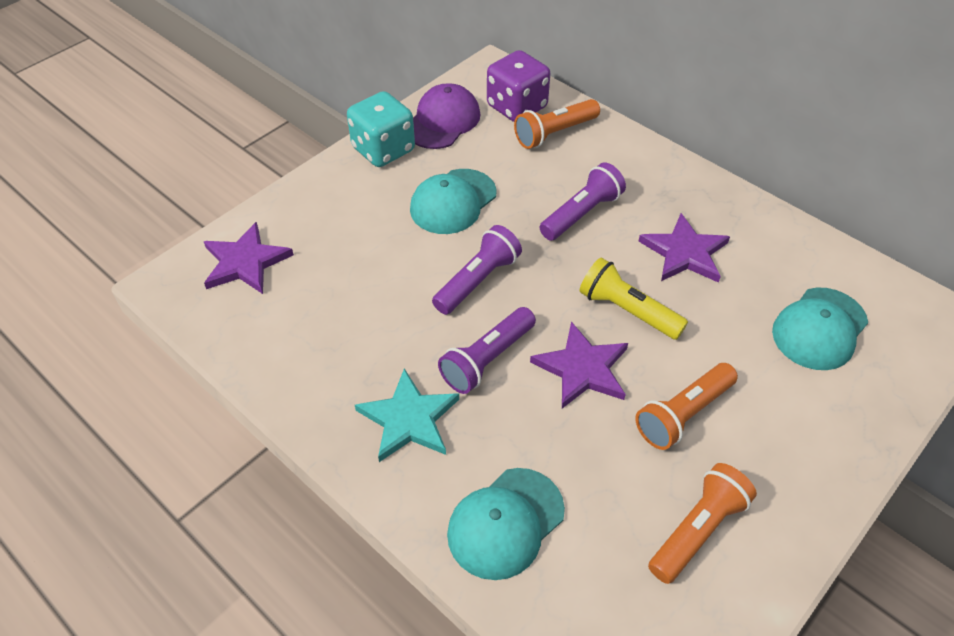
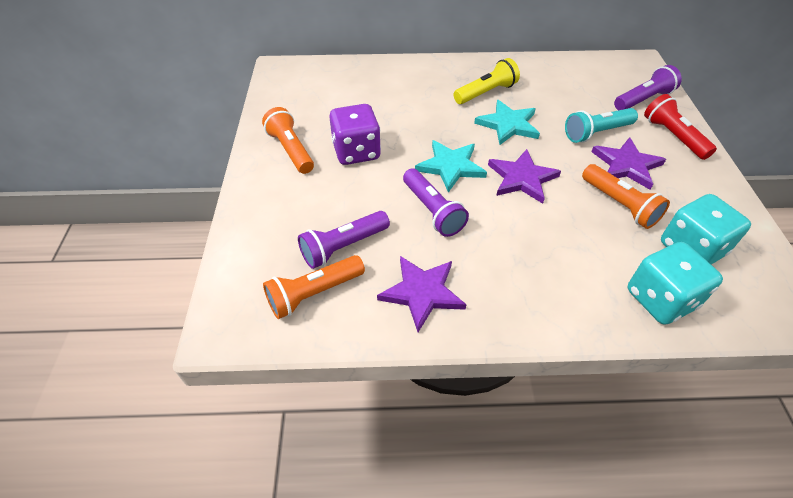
purple cap: 1 -> 0
red flashlight: 0 -> 1
turquoise cap: 3 -> 0
turquoise dice: 1 -> 2
turquoise flashlight: 0 -> 1
turquoise star: 1 -> 2

